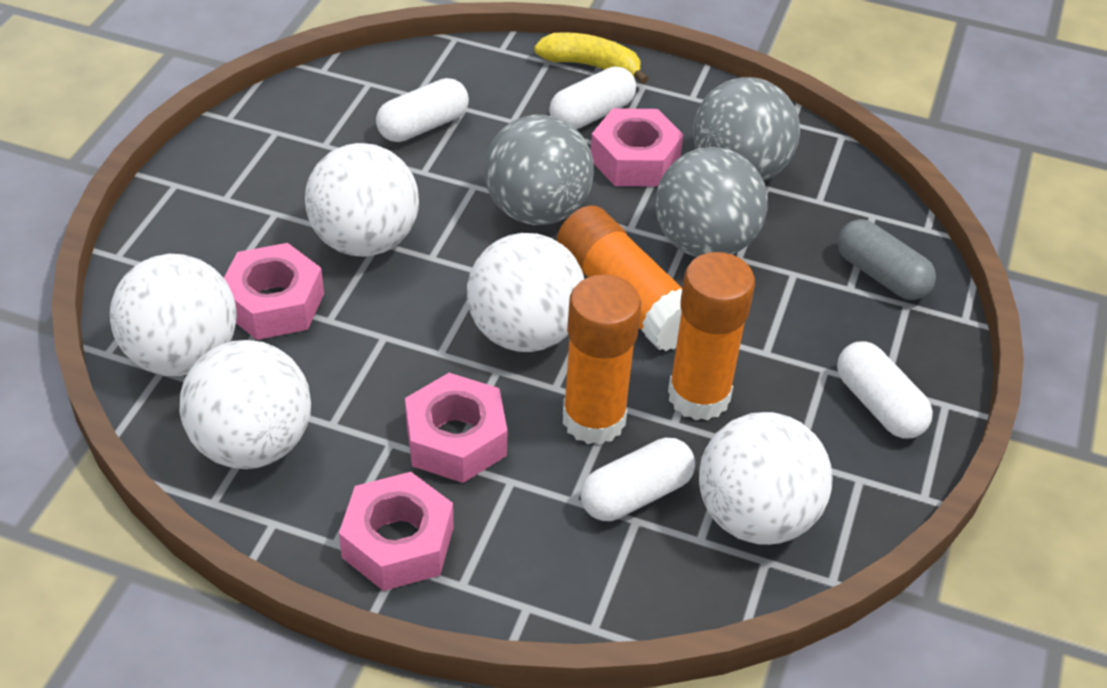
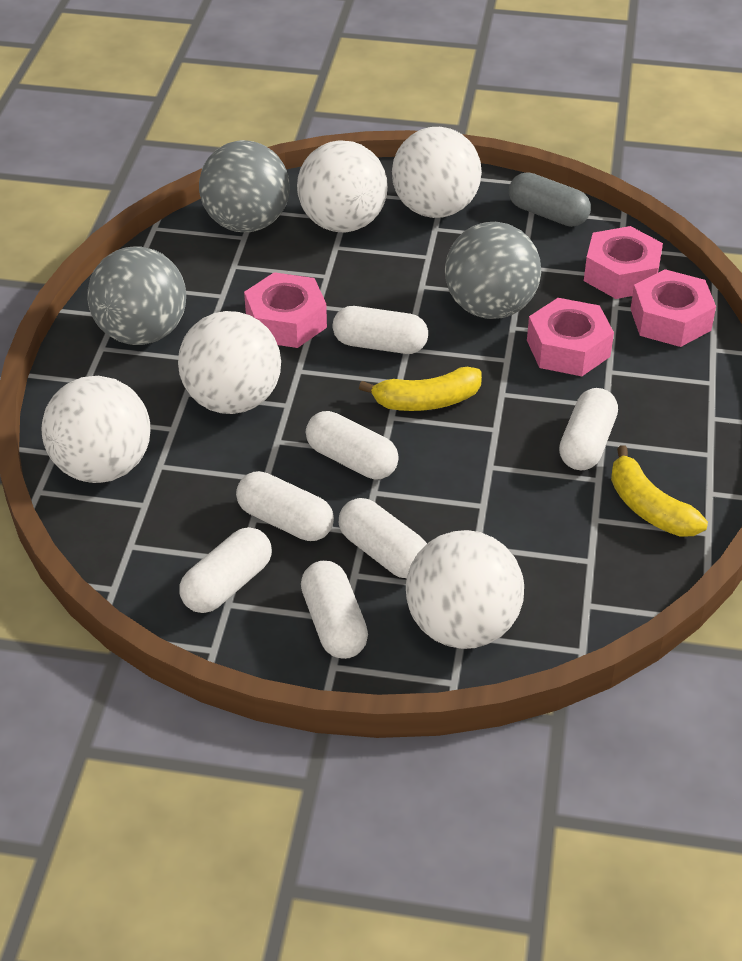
orange glue stick: 3 -> 0
white capsule: 4 -> 7
yellow banana: 1 -> 2

